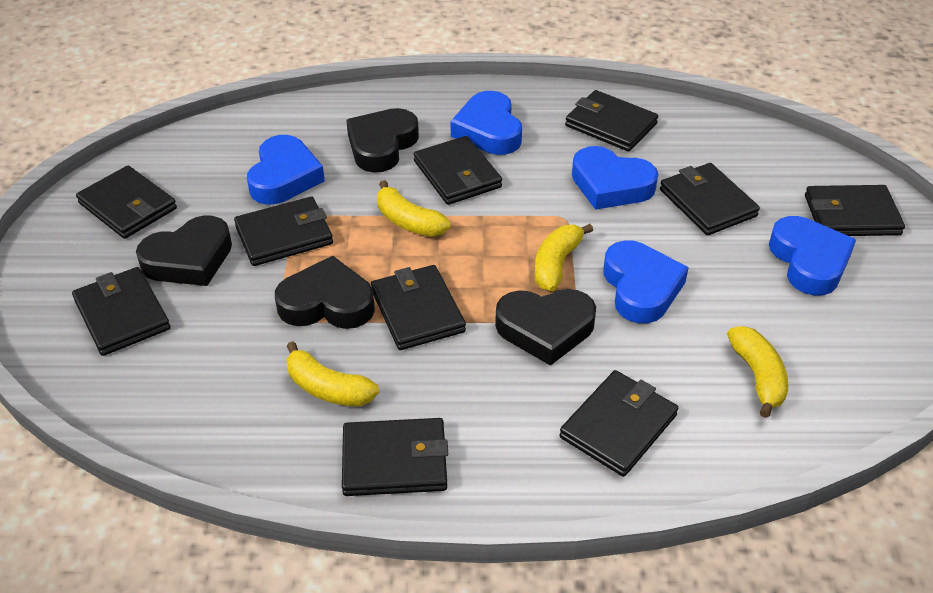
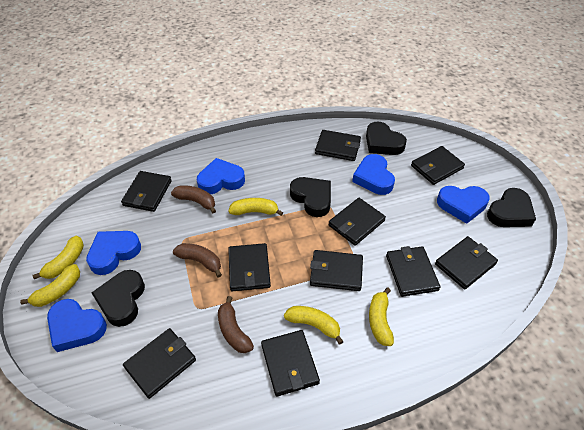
brown banana: 0 -> 3
yellow banana: 4 -> 5

